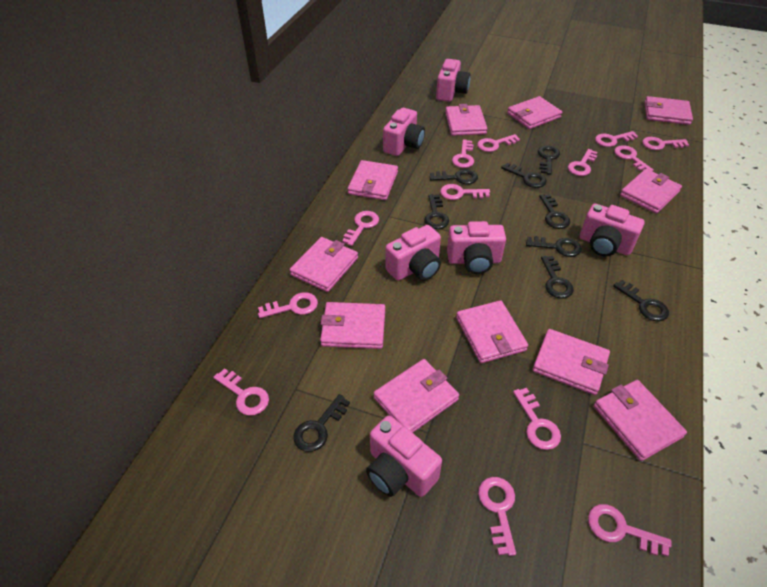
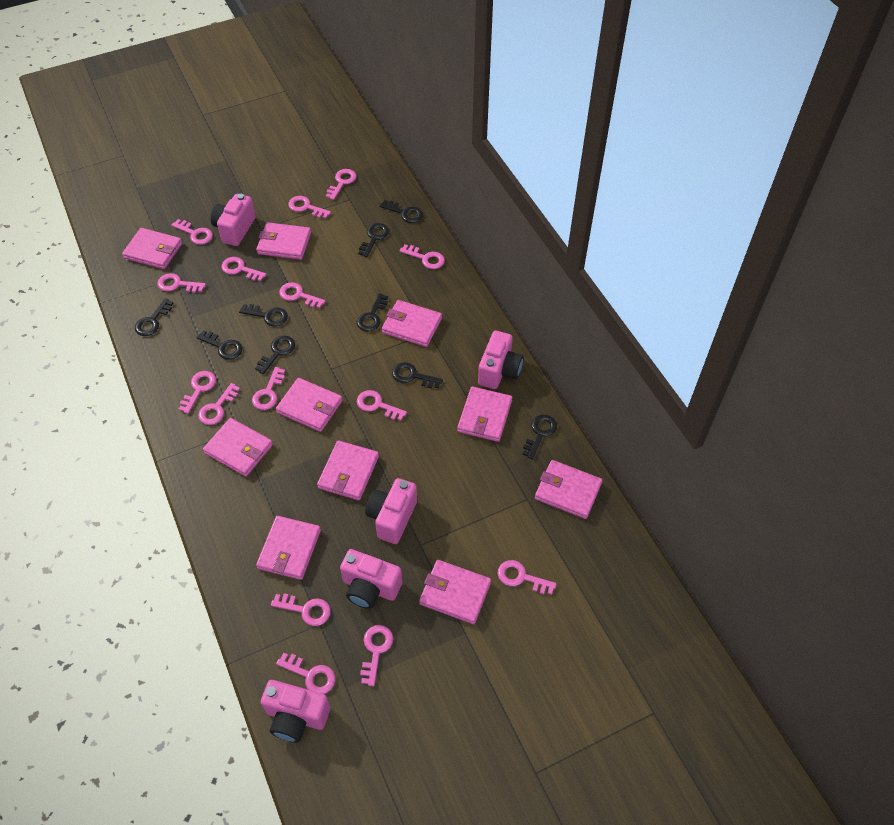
pink camera: 6 -> 5
pink key: 13 -> 15
pink wallet: 11 -> 10

